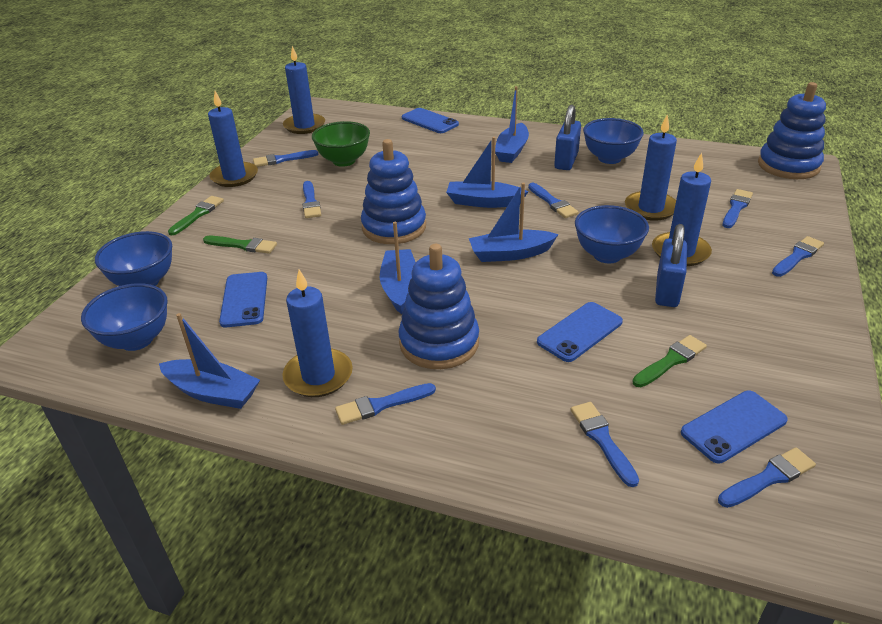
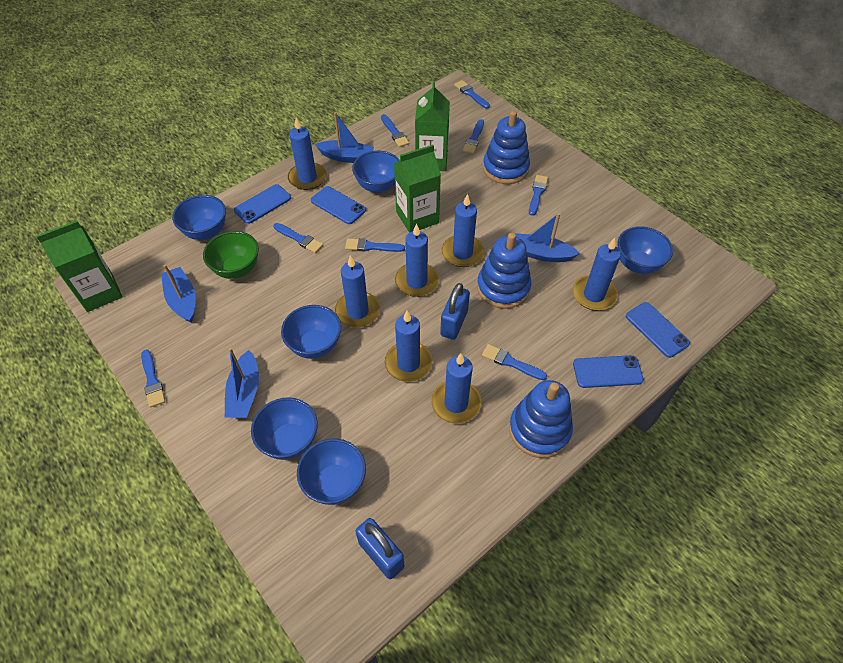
blue boat: 5 -> 4
blue bowl: 4 -> 6
blue candle: 5 -> 7
green brush: 3 -> 0
green carton: 0 -> 3

